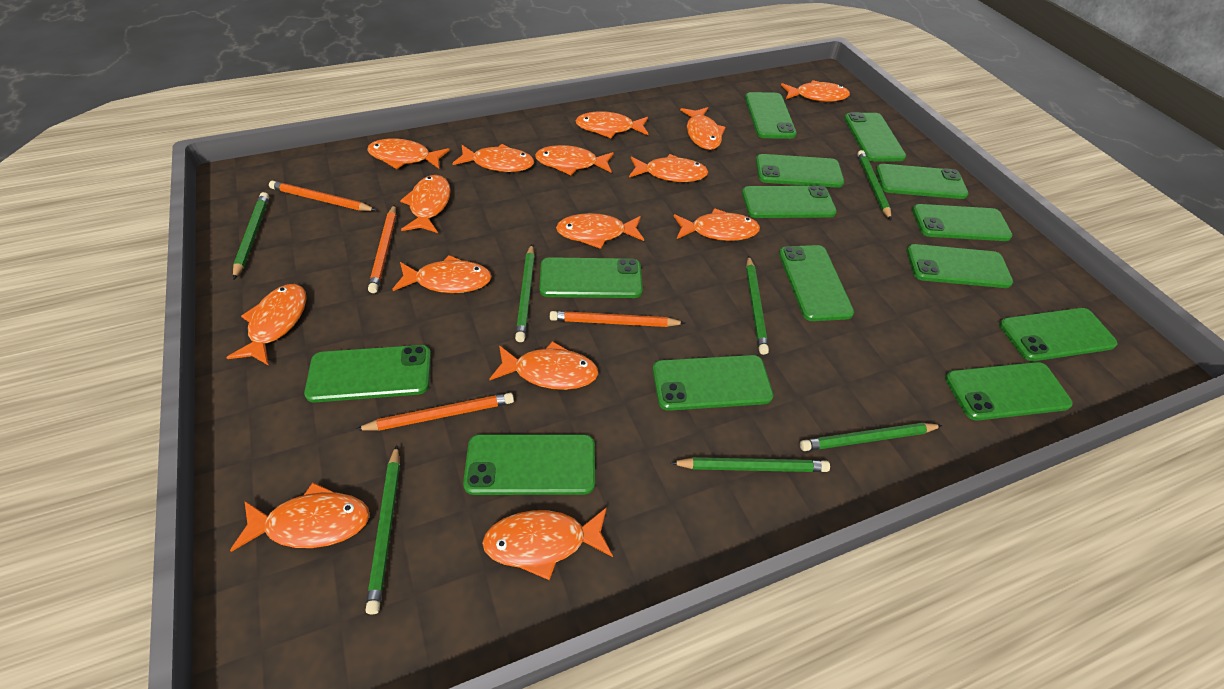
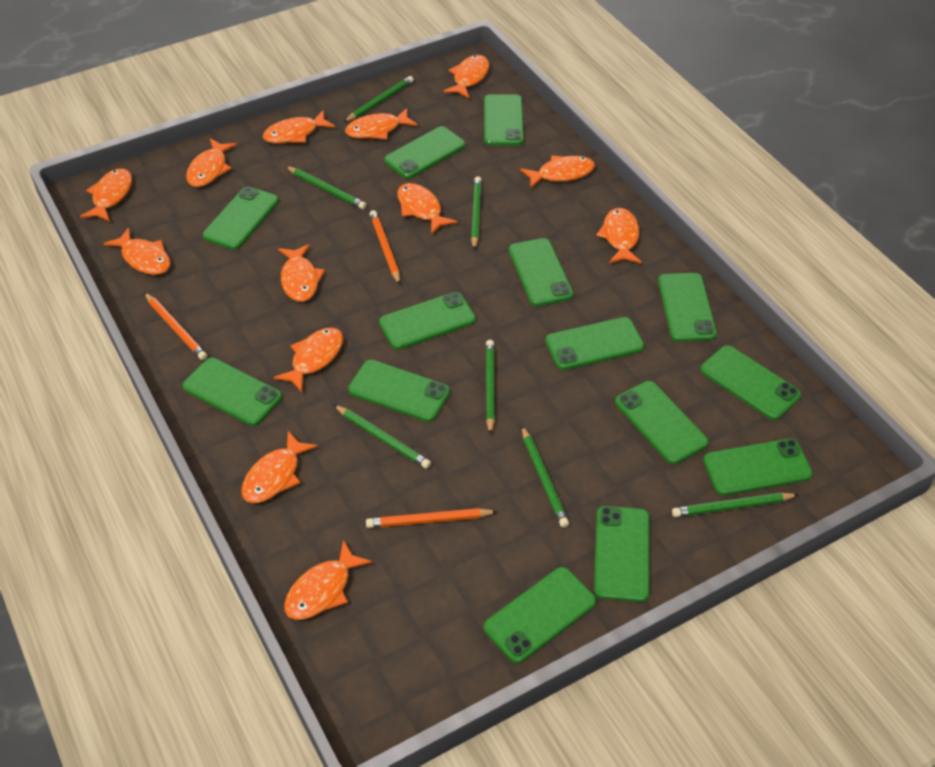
orange fish: 15 -> 13
orange pencil: 4 -> 3

